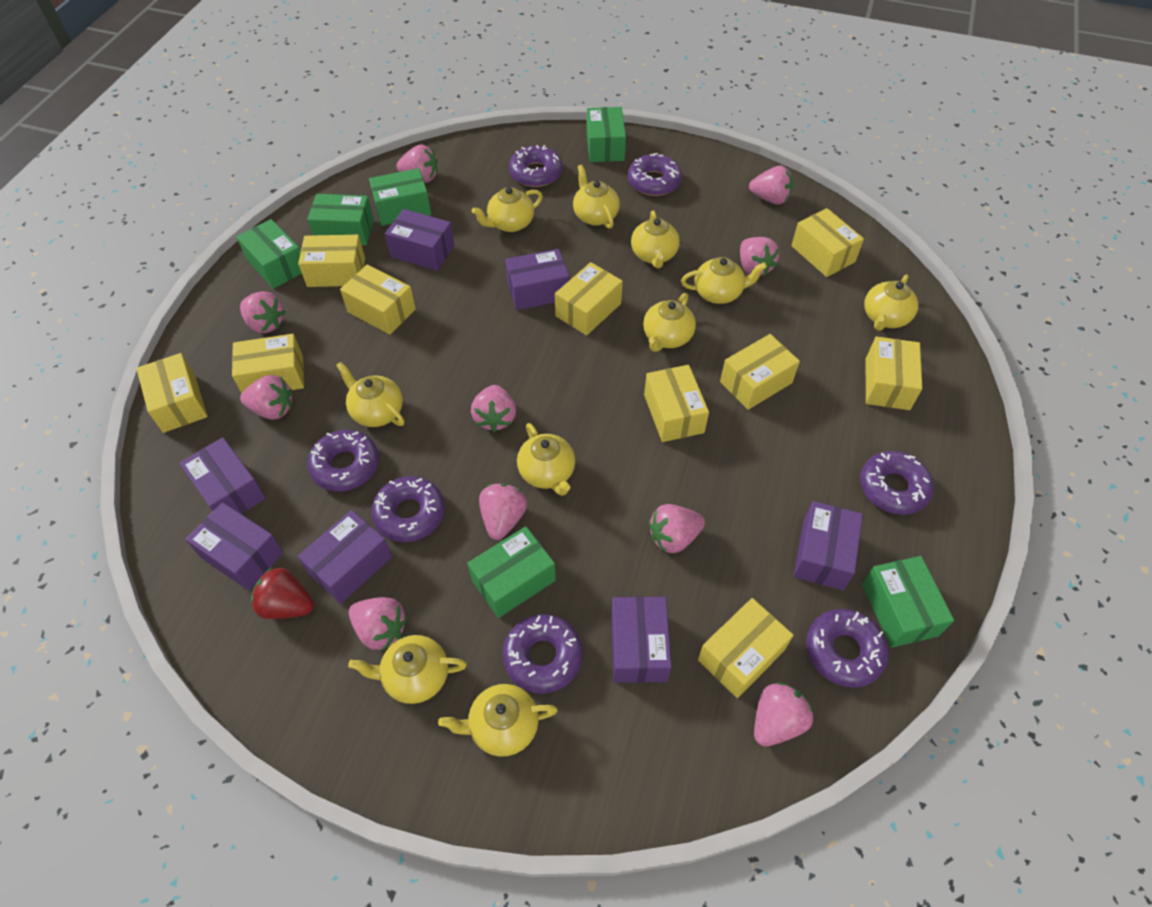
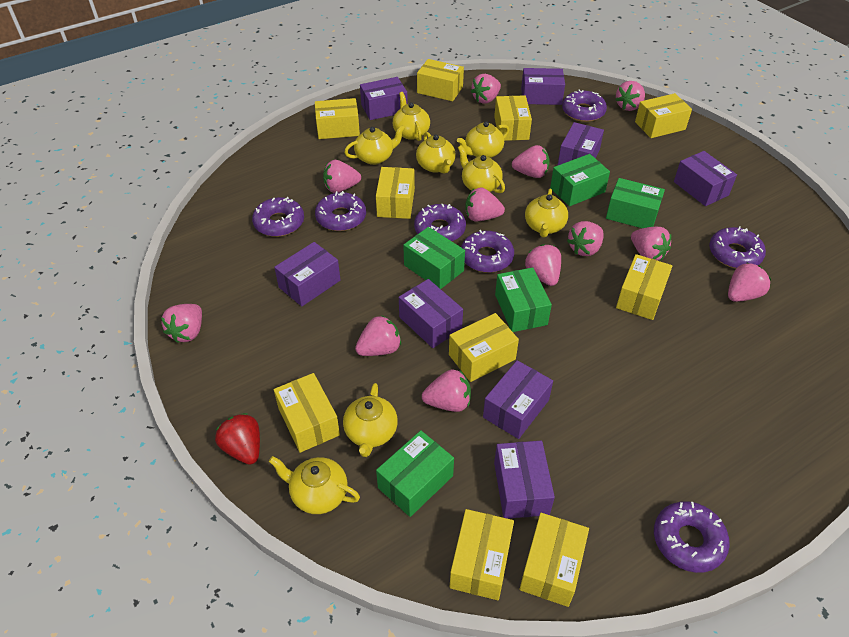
green box: 6 -> 5
pink strawberry: 10 -> 12
purple box: 7 -> 8
yellow teapot: 10 -> 8

